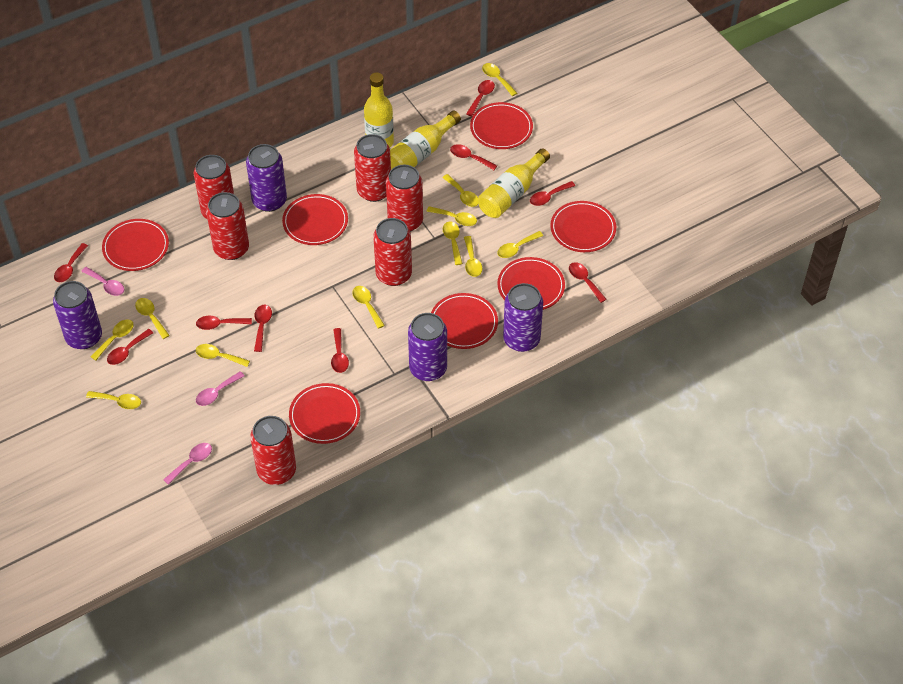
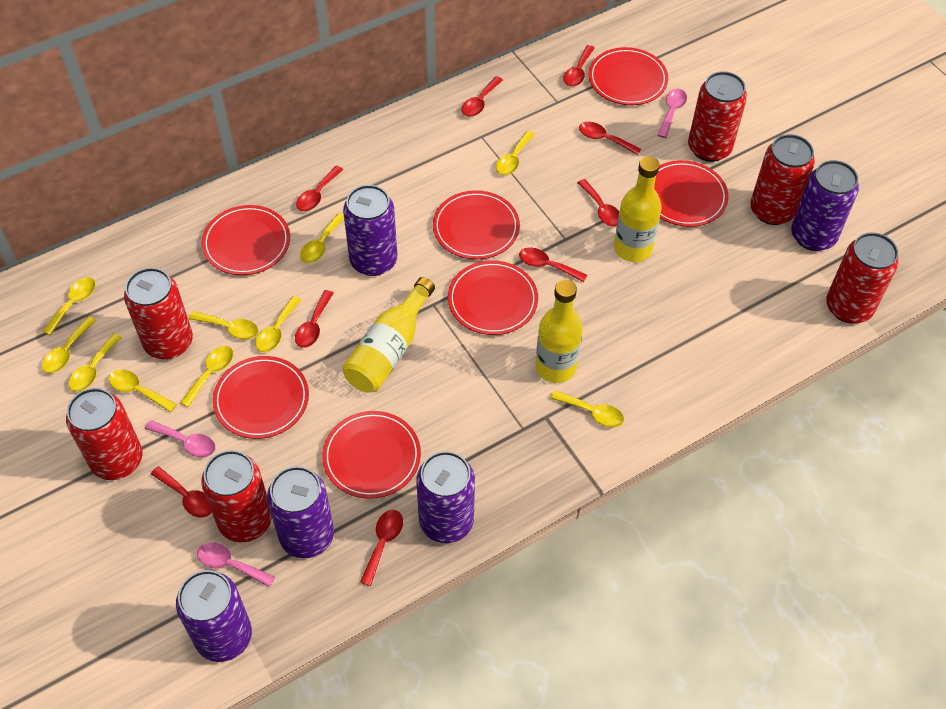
purple can: 4 -> 5
yellow spoon: 11 -> 10

